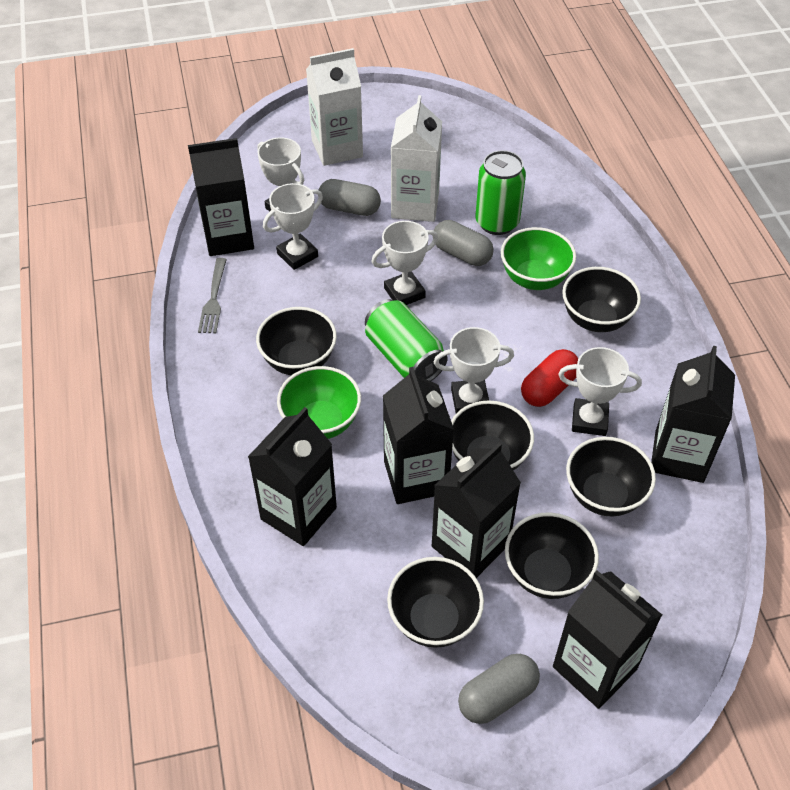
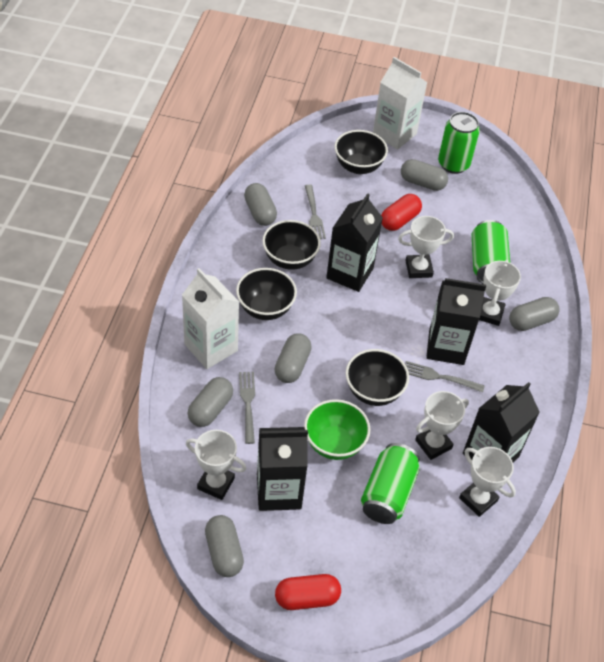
black bowl: 6 -> 4
black carton: 6 -> 4
green bowl: 2 -> 1
green can: 2 -> 3
grey capsule: 3 -> 6
grey fork: 1 -> 3
red capsule: 1 -> 2

